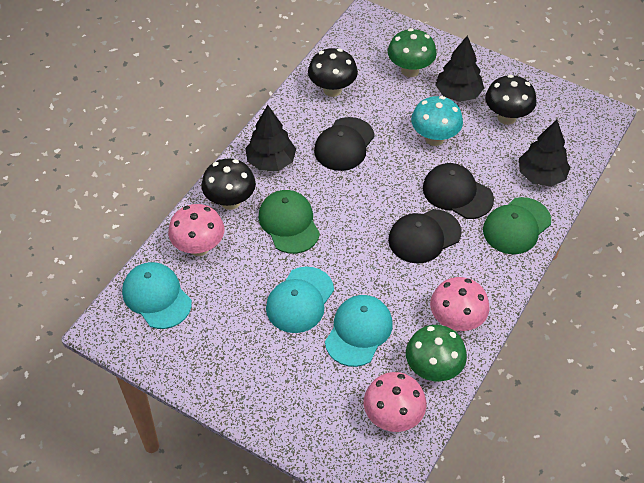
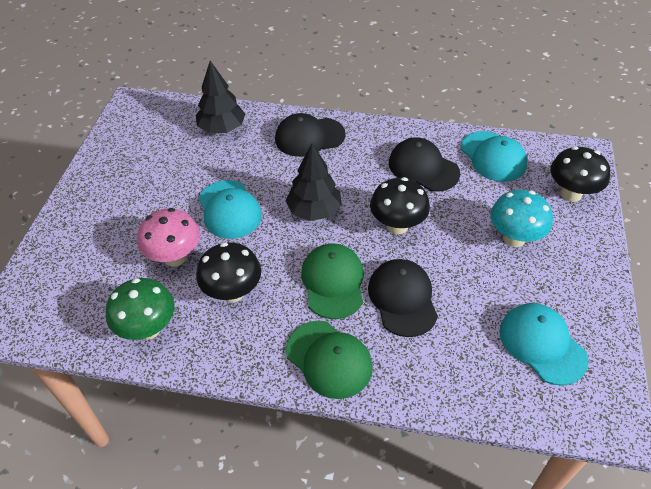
black tree: 3 -> 2
green mushroom: 2 -> 1
pink mushroom: 3 -> 1

